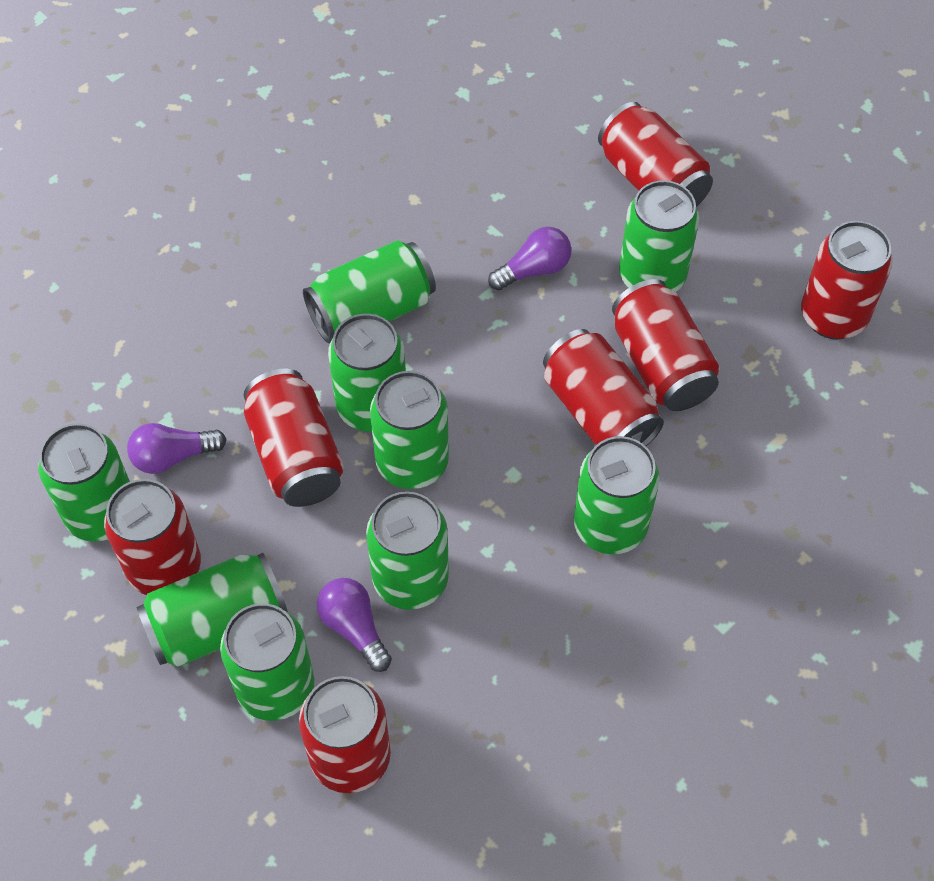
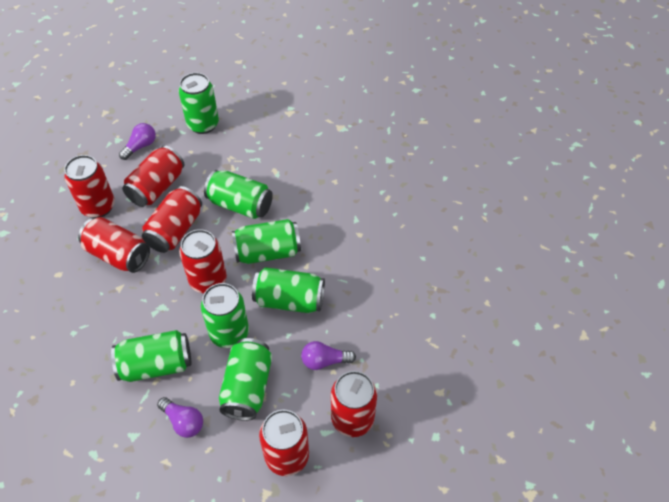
green can: 9 -> 7

